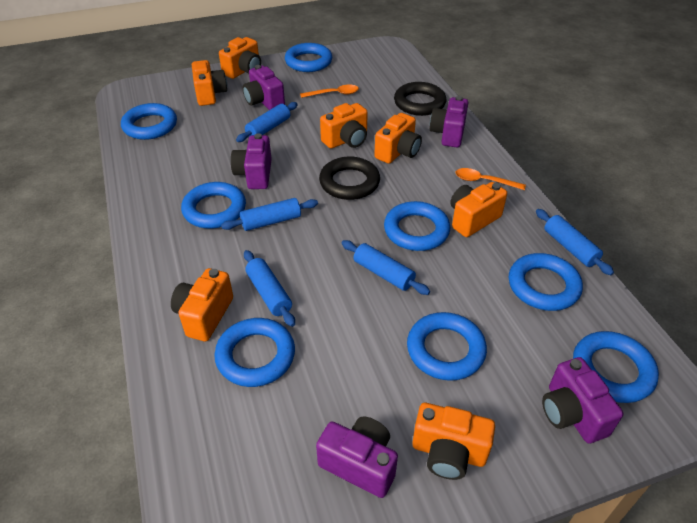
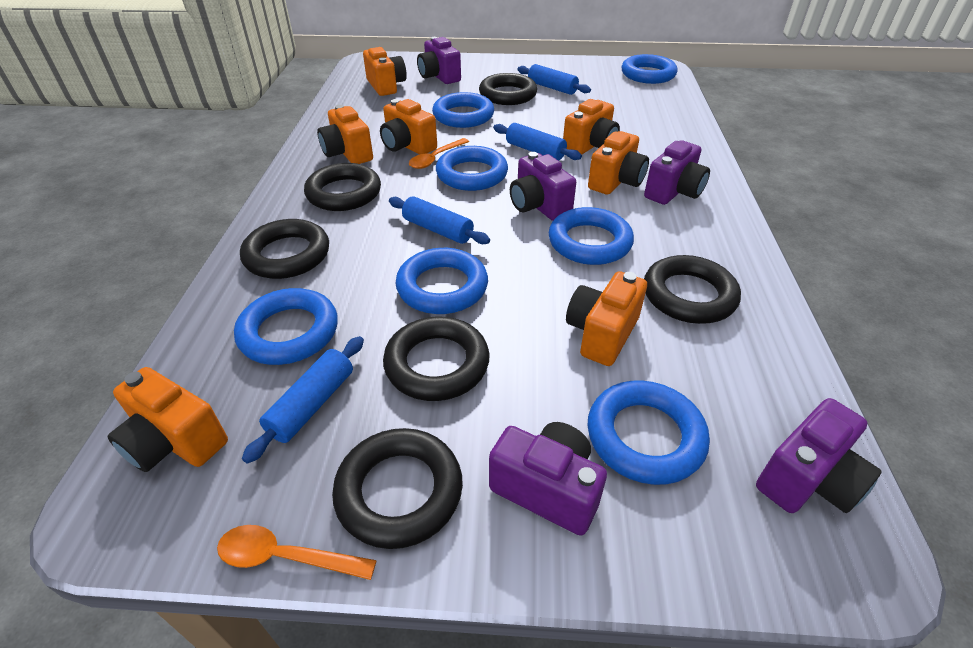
black ring: 2 -> 6
blue ring: 8 -> 7
blue rolling pin: 5 -> 4

